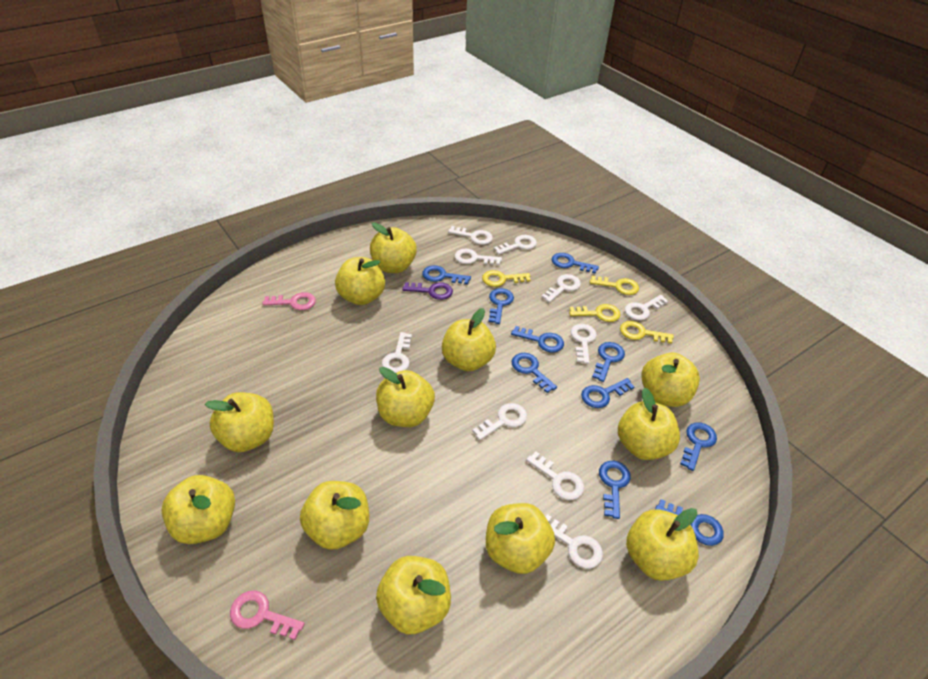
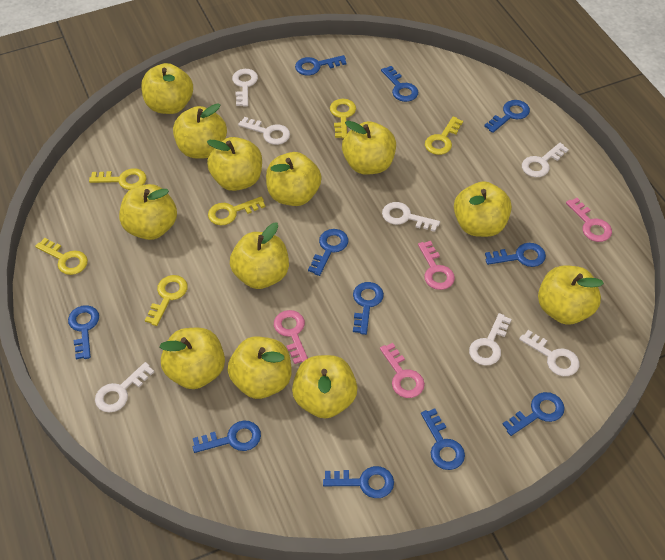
blue key: 10 -> 11
pink key: 2 -> 4
purple key: 1 -> 0
white key: 10 -> 7
yellow key: 4 -> 6

